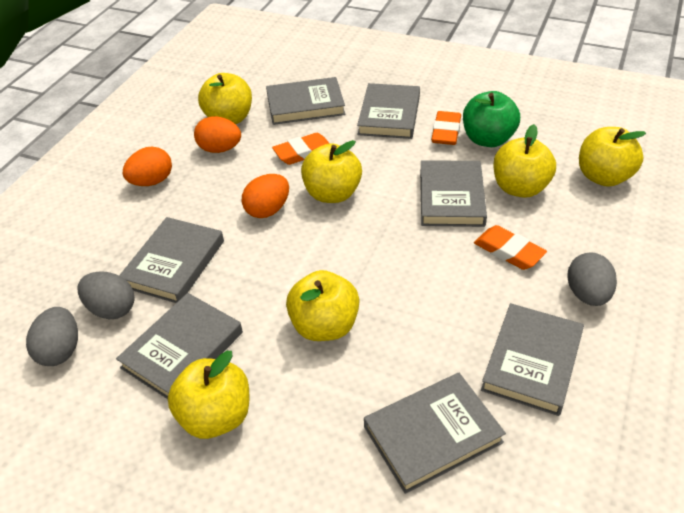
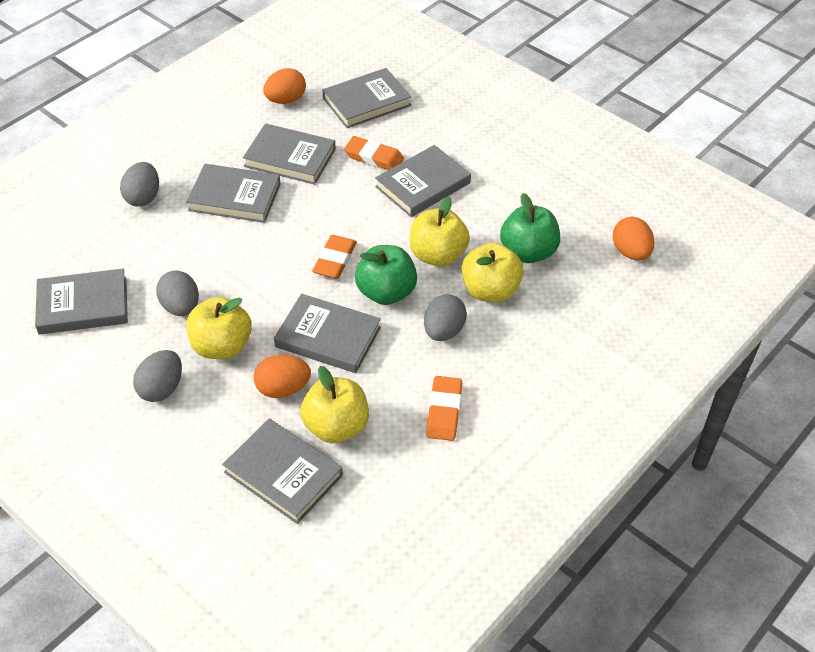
green apple: 1 -> 2
grey egg: 3 -> 4
yellow apple: 6 -> 4

